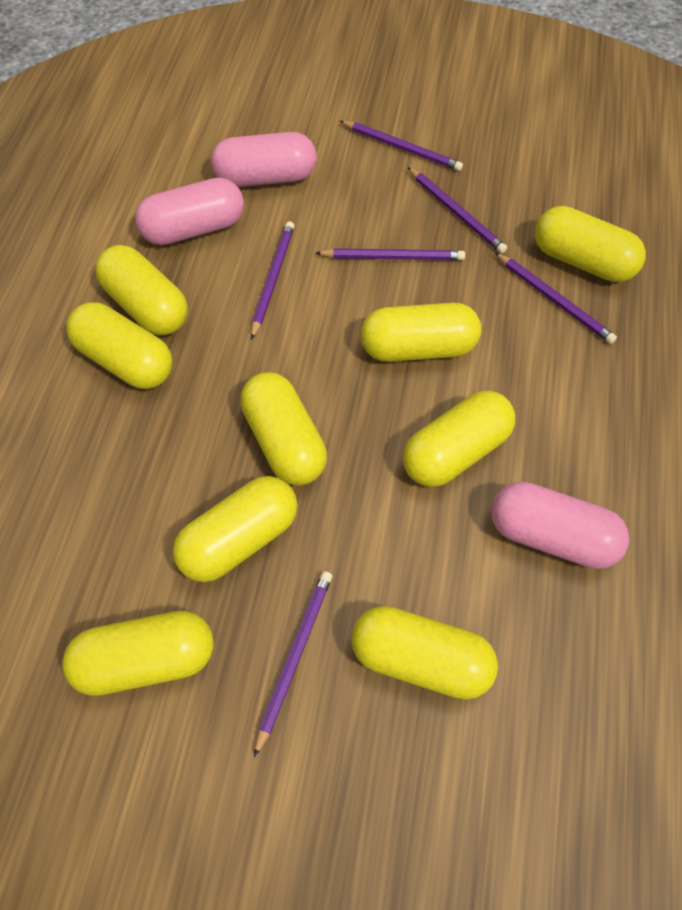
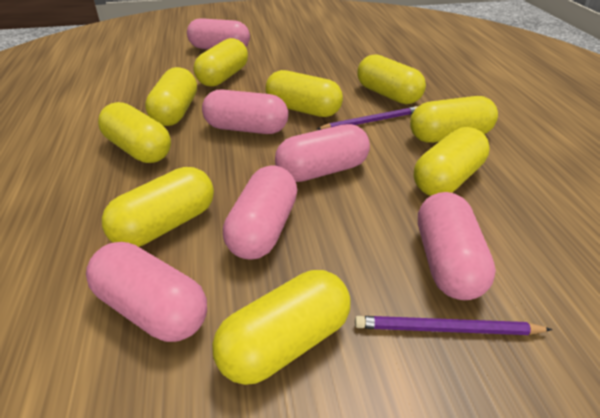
pink capsule: 3 -> 6
purple pencil: 6 -> 2

